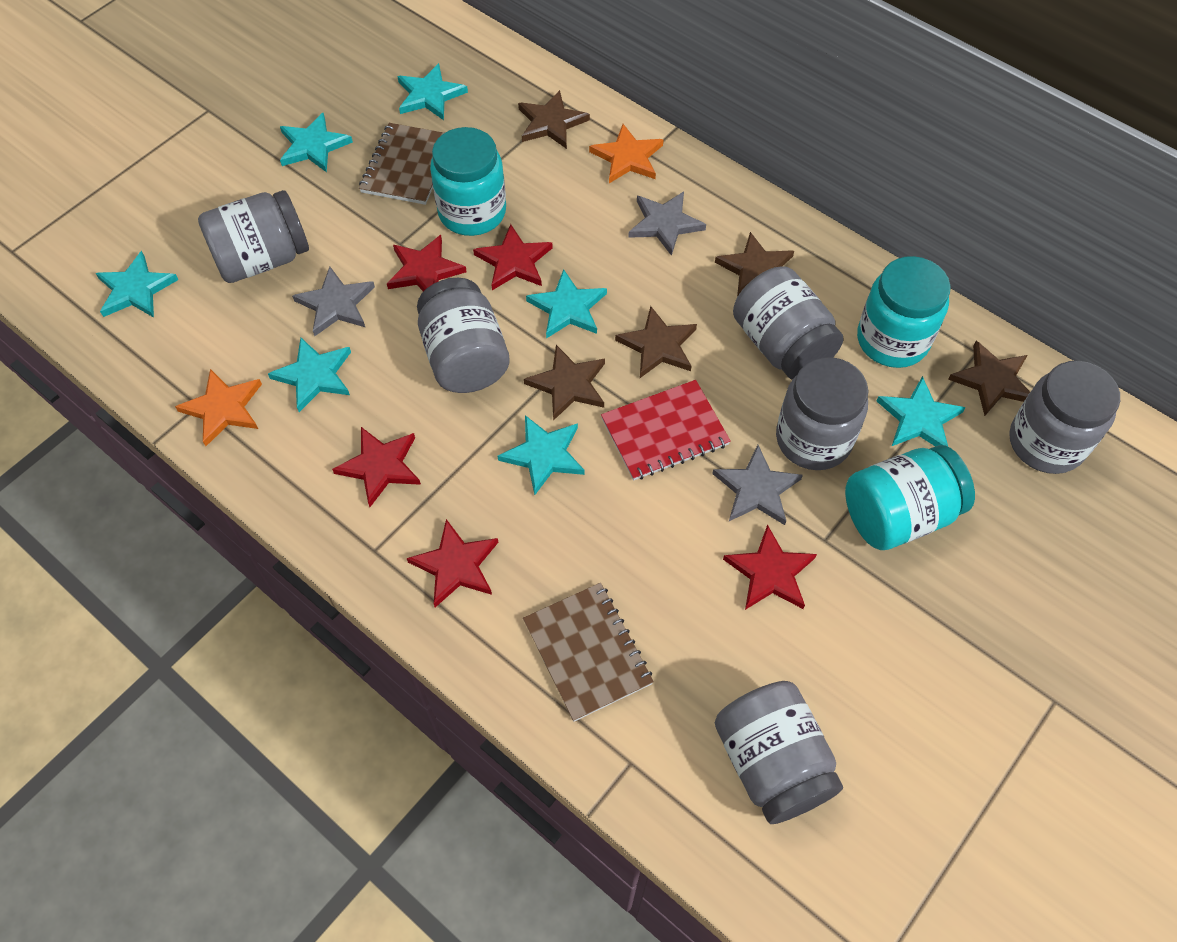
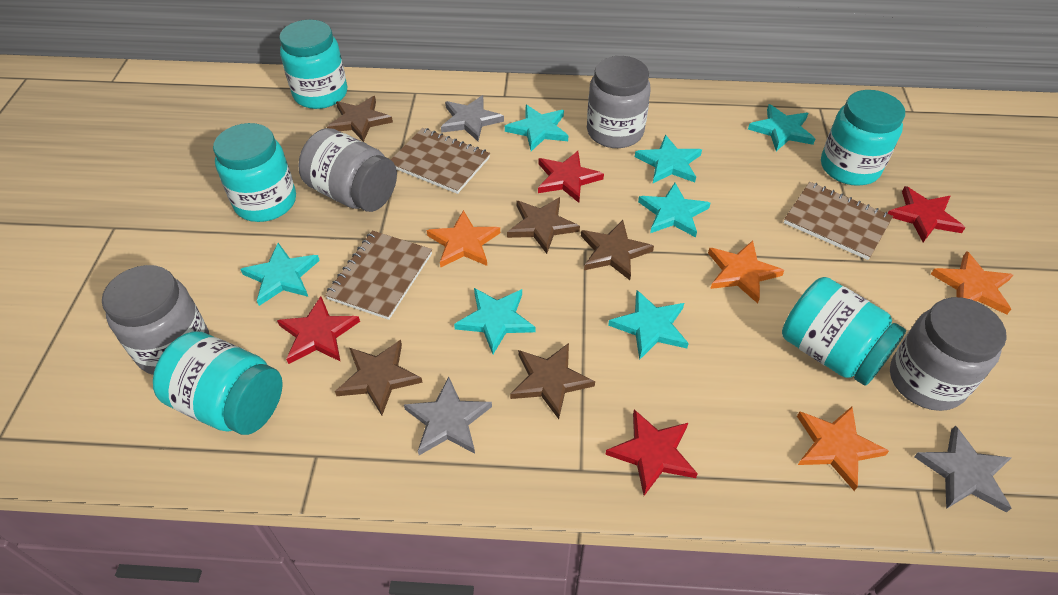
brown notebook: 2 -> 3
grey jar: 6 -> 4
orange star: 2 -> 4
red notebook: 1 -> 0
red star: 5 -> 4
turquoise jar: 3 -> 5

